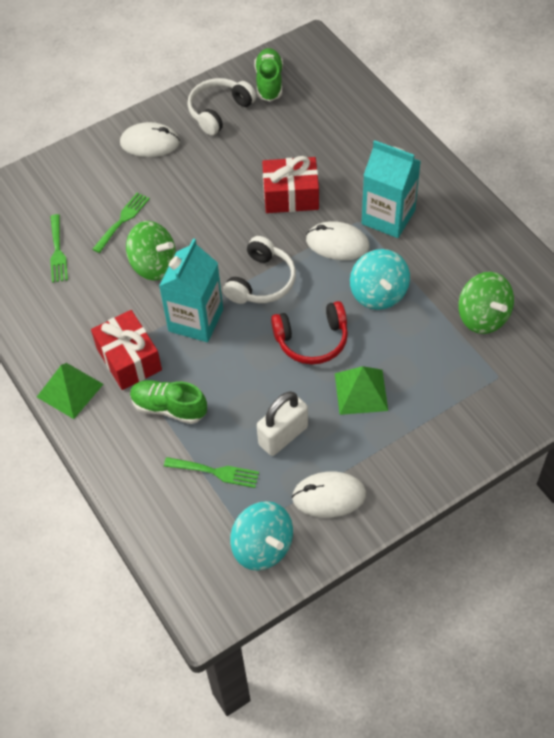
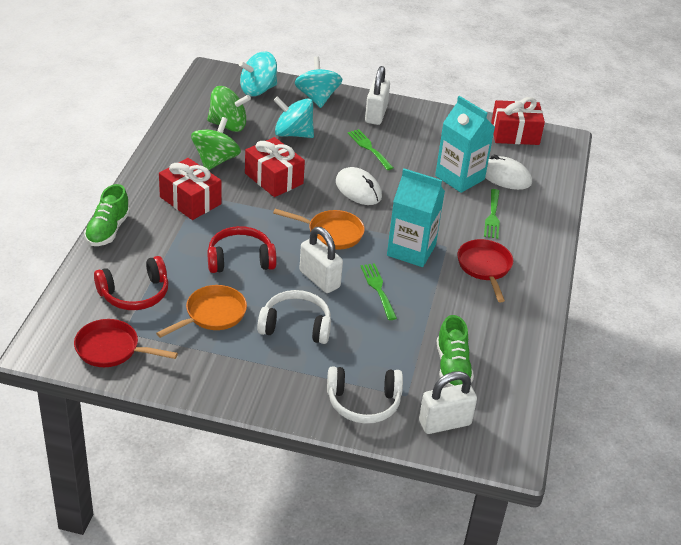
green pyramid: 2 -> 0
orange pan: 0 -> 2
red gift: 2 -> 3
red headphones: 1 -> 2
red pan: 0 -> 2
turquoise spinning top: 2 -> 3
white mouse: 3 -> 2
white padlock: 1 -> 3

